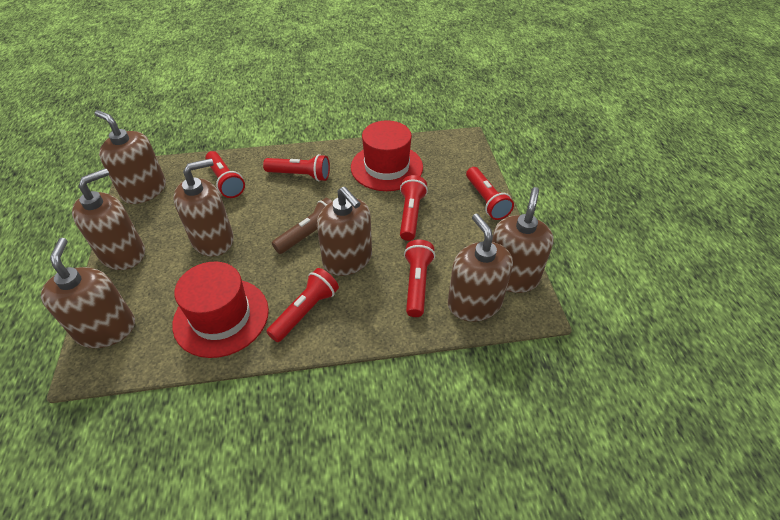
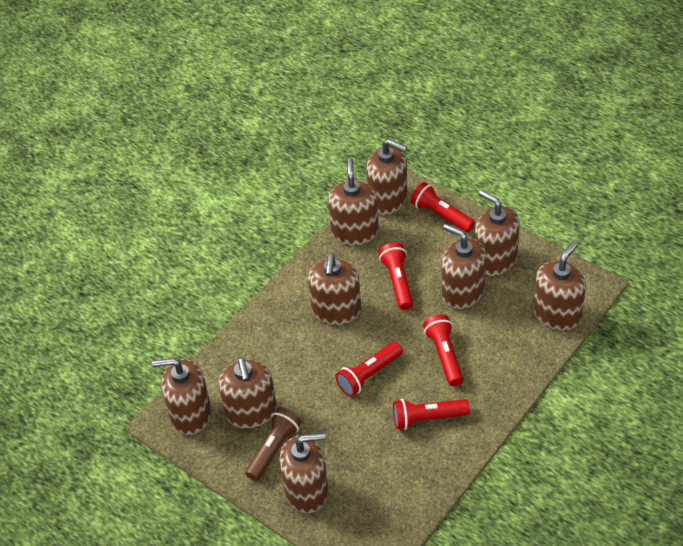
brown soap dispenser: 7 -> 9
red flashlight: 6 -> 5
red hat: 2 -> 0

